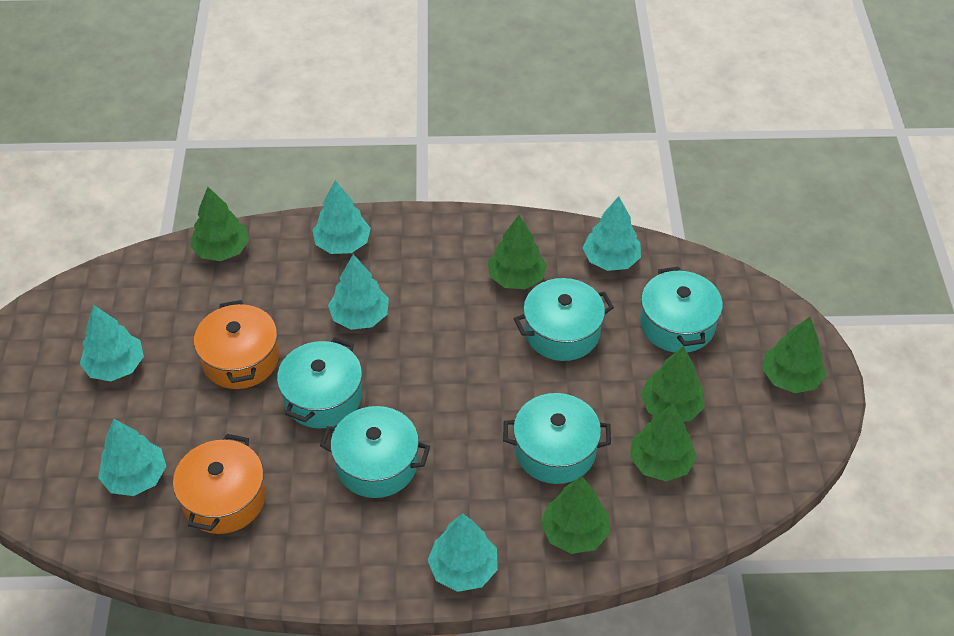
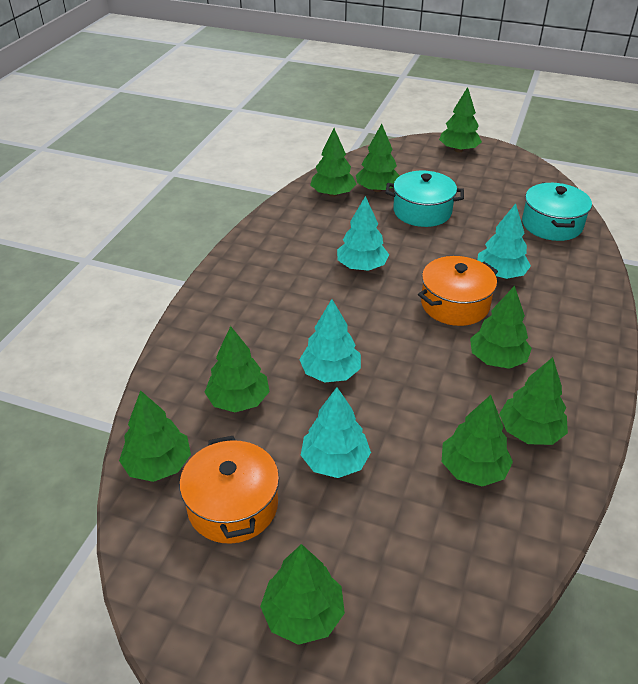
green tree: 6 -> 9
turquoise pot: 5 -> 2
turquoise tree: 6 -> 4

